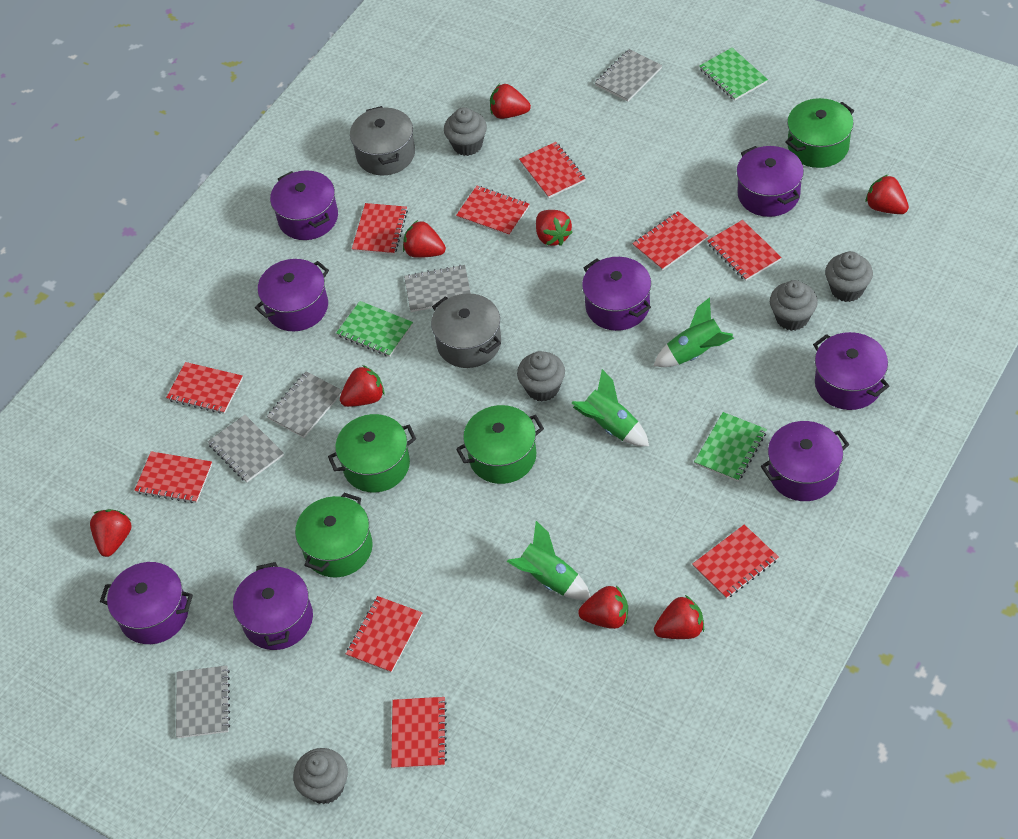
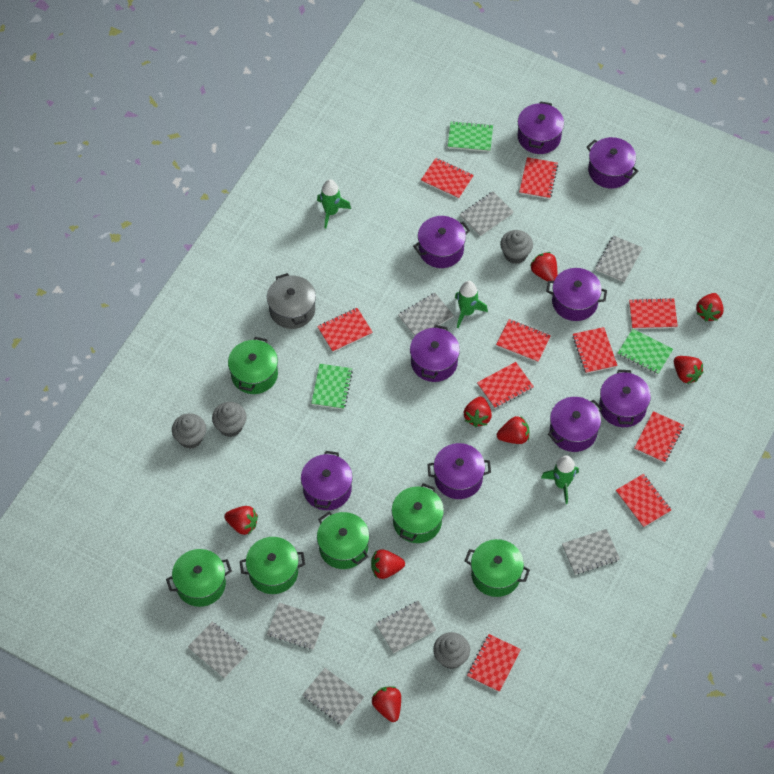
green pot: 4 -> 6
grey cupcake: 5 -> 4
grey notebook: 5 -> 8
grey pot: 2 -> 1
purple pot: 8 -> 9

